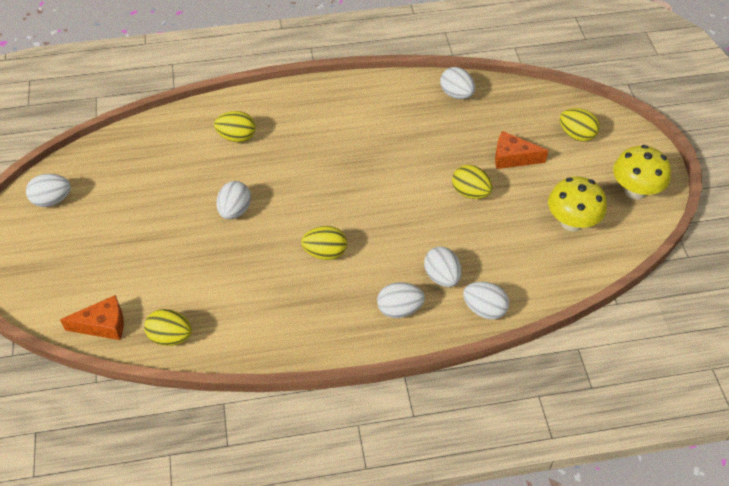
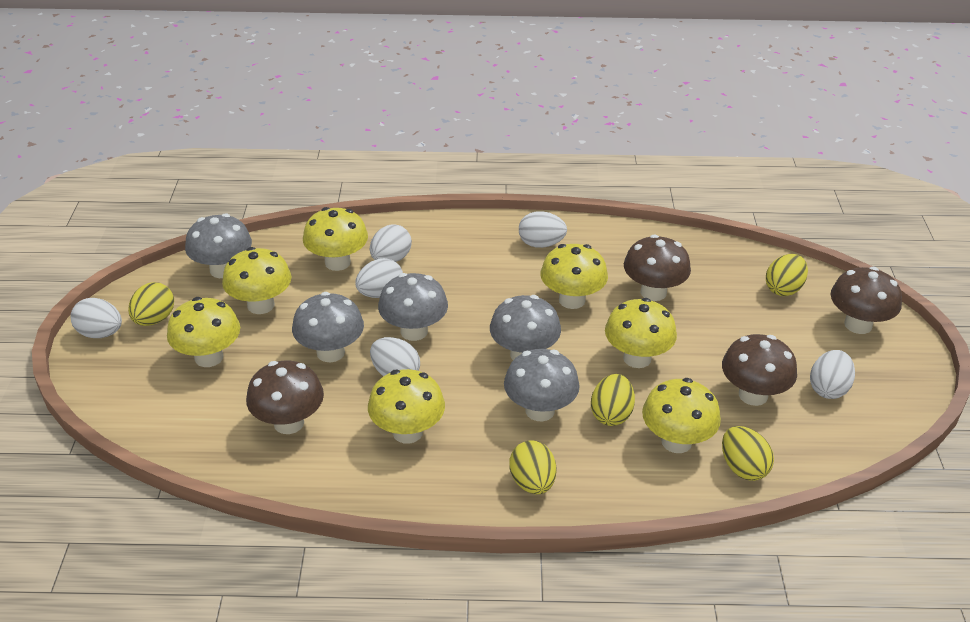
brown mushroom: 0 -> 4
grey mushroom: 0 -> 5
orange cheese: 2 -> 0
yellow mushroom: 2 -> 7

